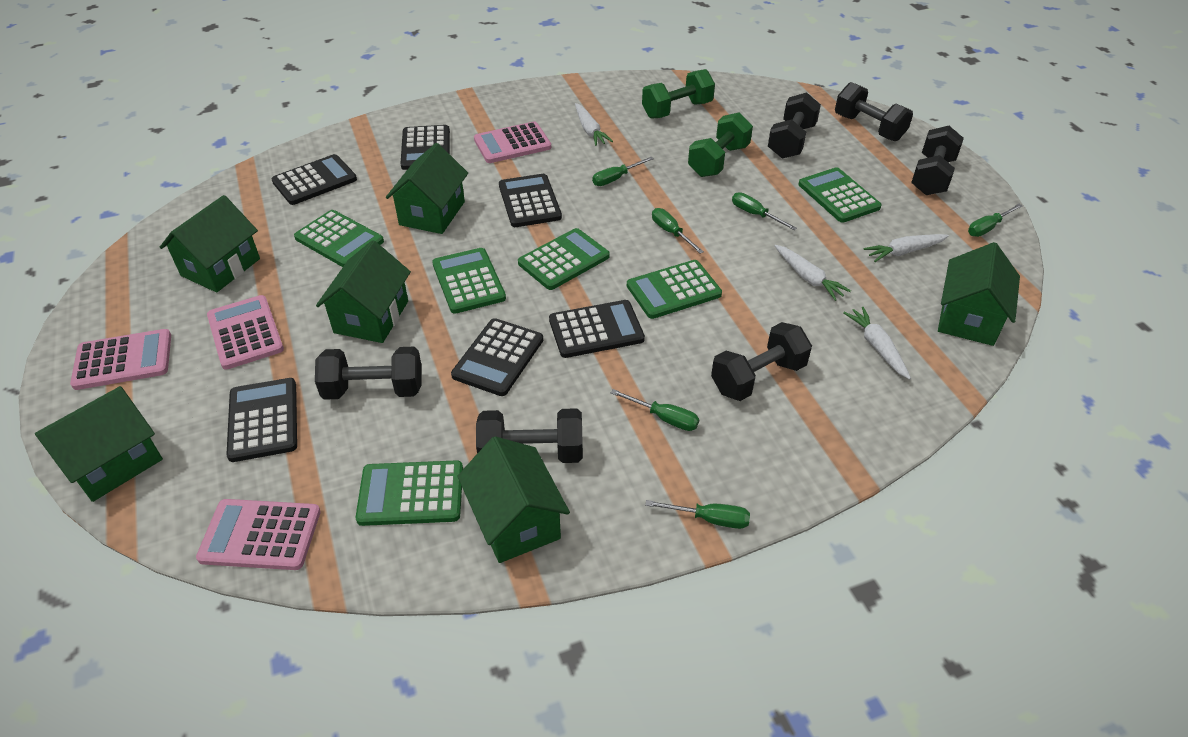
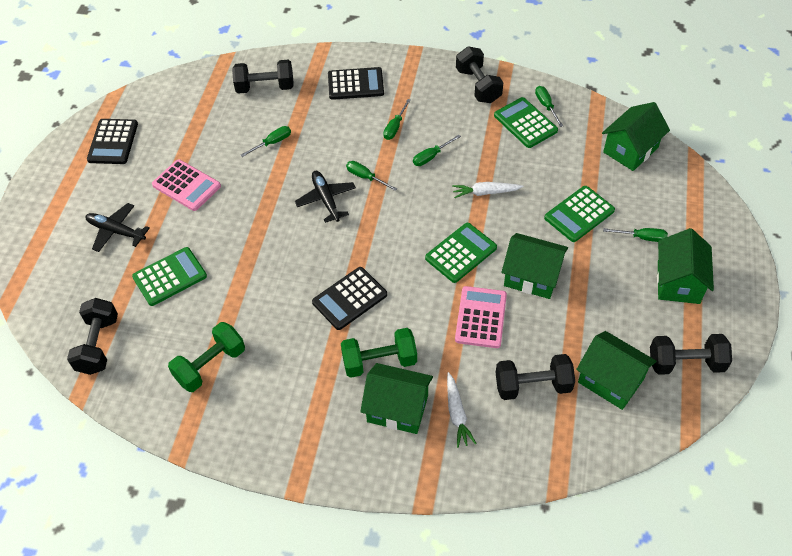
black calculator: 6 -> 3
black dumbbell: 6 -> 5
black plane: 0 -> 2
green calculator: 6 -> 4
green house: 6 -> 5
pink calculator: 4 -> 2
white carrot: 4 -> 2

